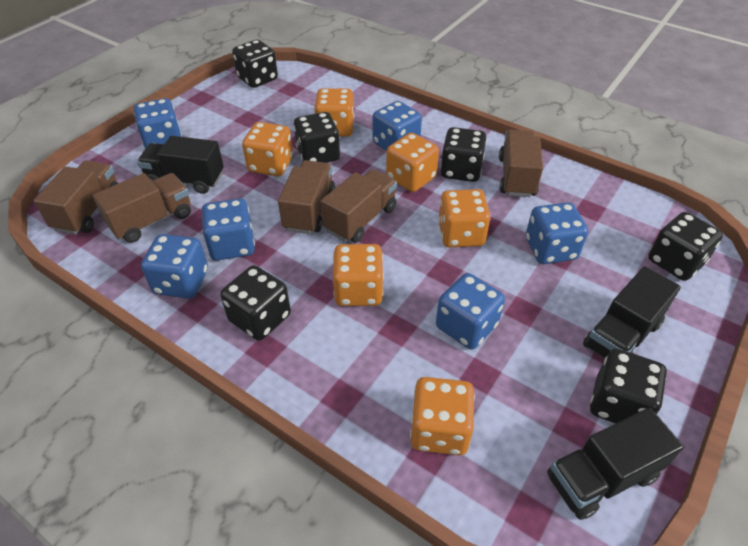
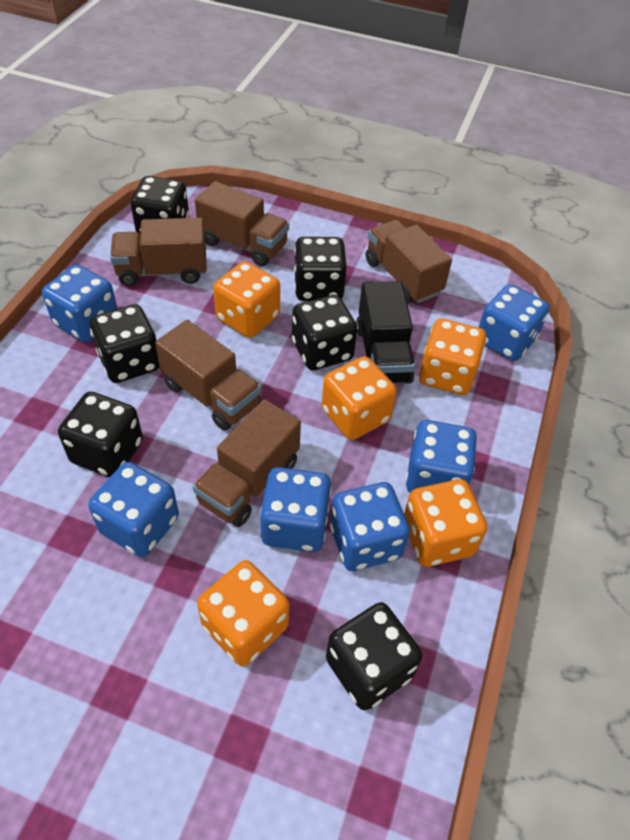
black truck: 3 -> 1
orange dice: 6 -> 5

